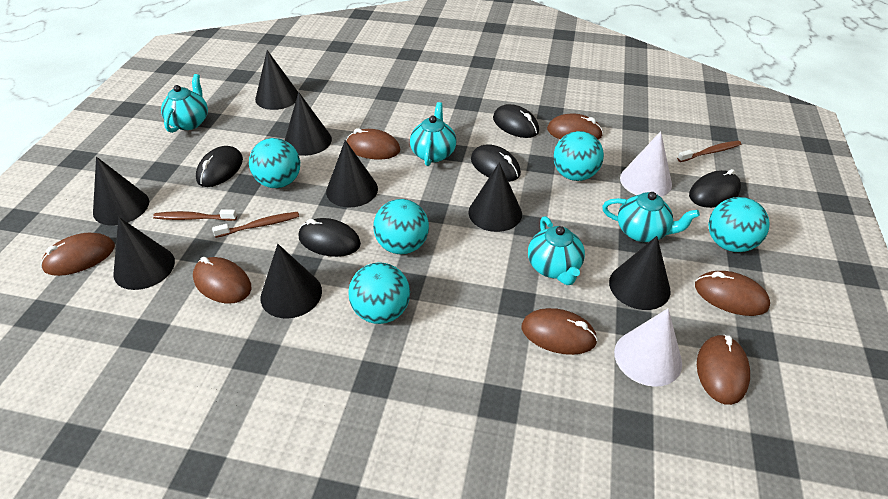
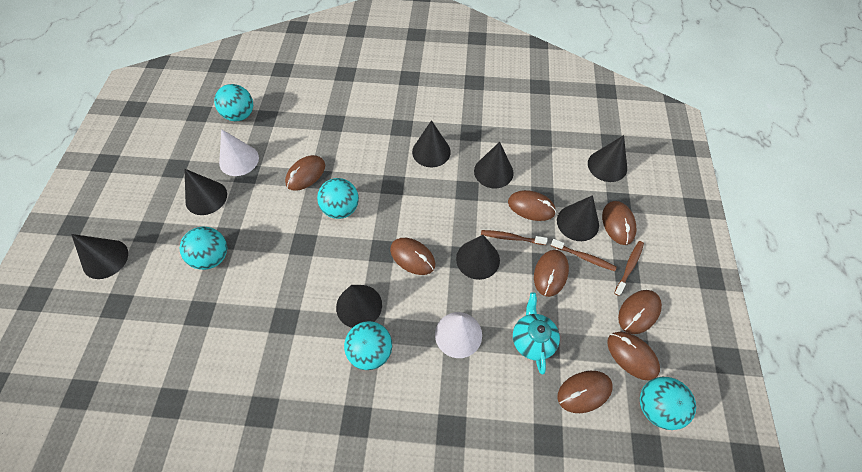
black mouse: 5 -> 0
brown mouse: 7 -> 8
turquoise teapot: 4 -> 1

